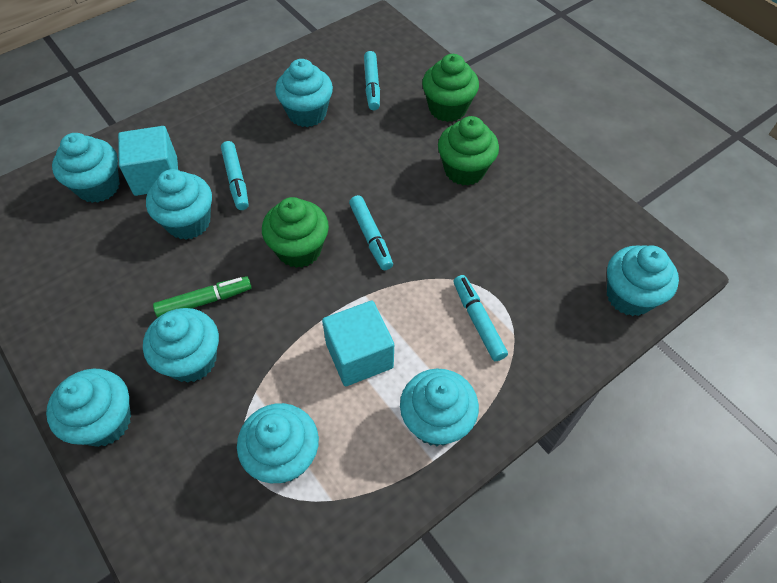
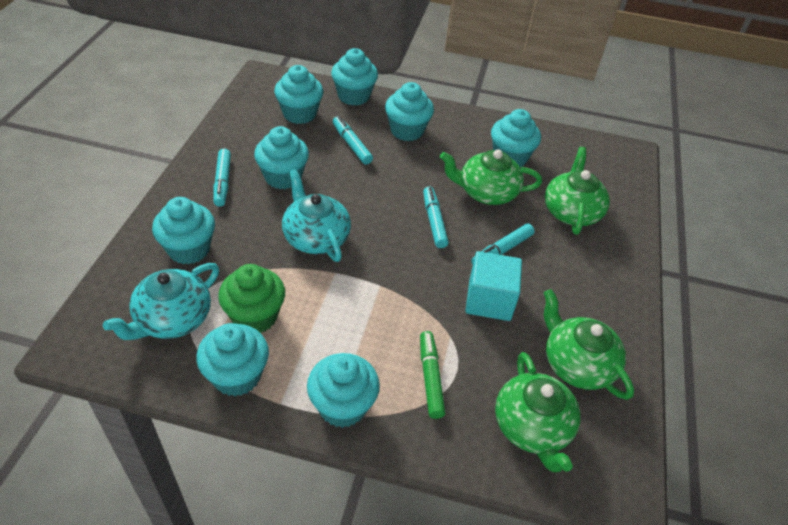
green cupcake: 3 -> 1
green teapot: 0 -> 4
turquoise cube: 2 -> 1
turquoise teapot: 0 -> 2

